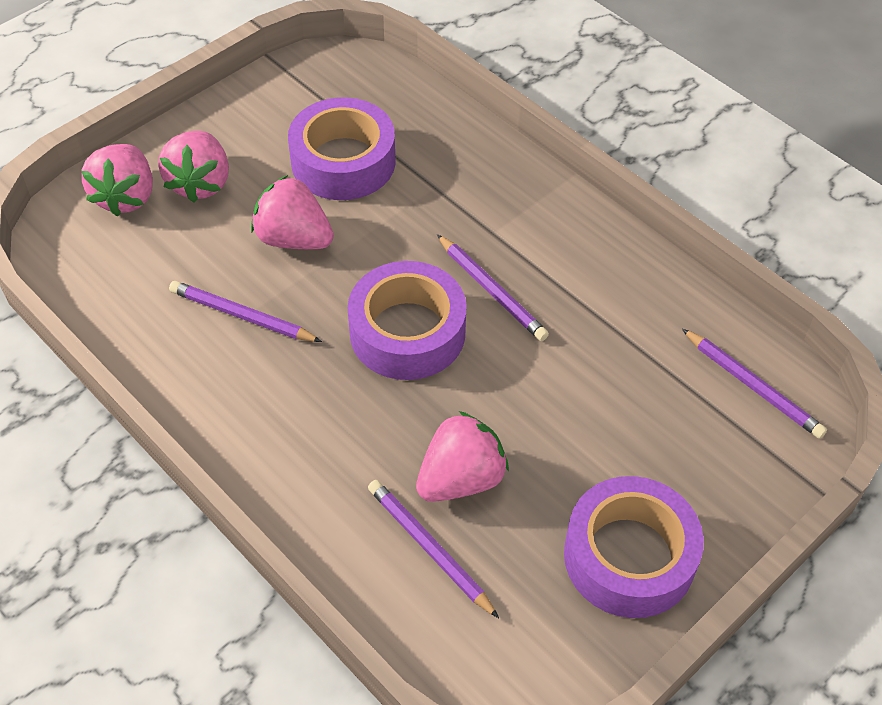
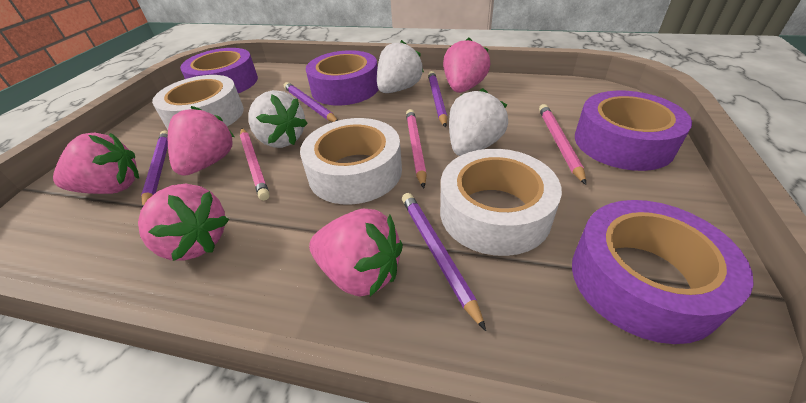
pink pencil: 0 -> 3
pink strawberry: 4 -> 5
purple tape: 3 -> 4
white strawberry: 0 -> 3
white tape: 0 -> 3

